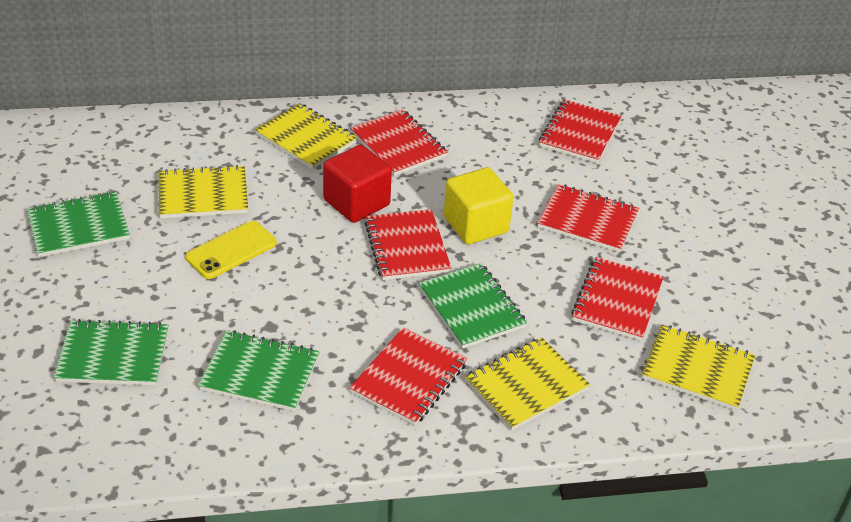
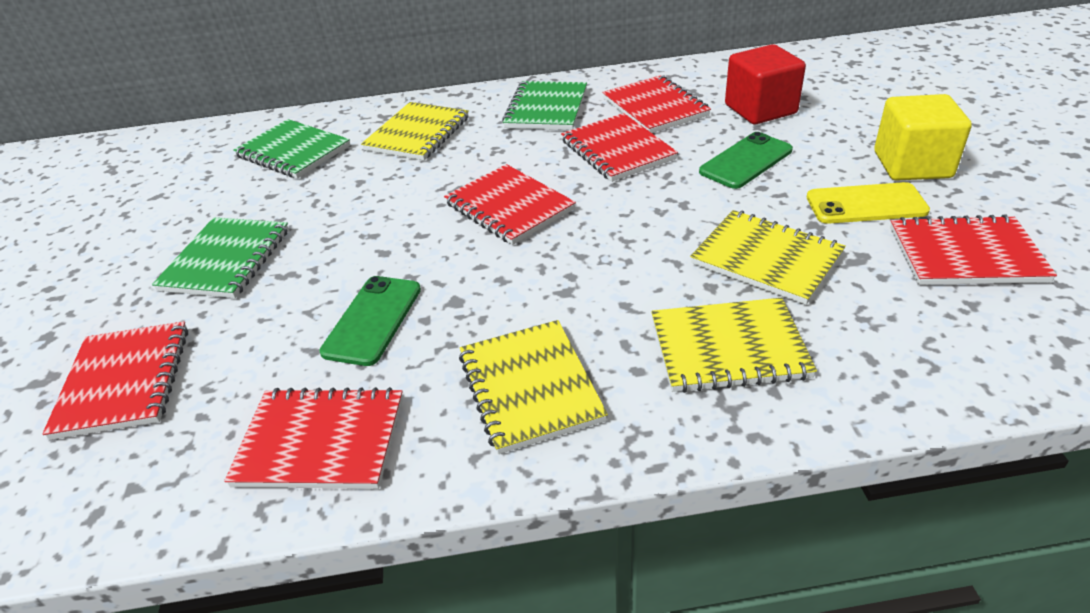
green notebook: 4 -> 3
green phone: 0 -> 2

